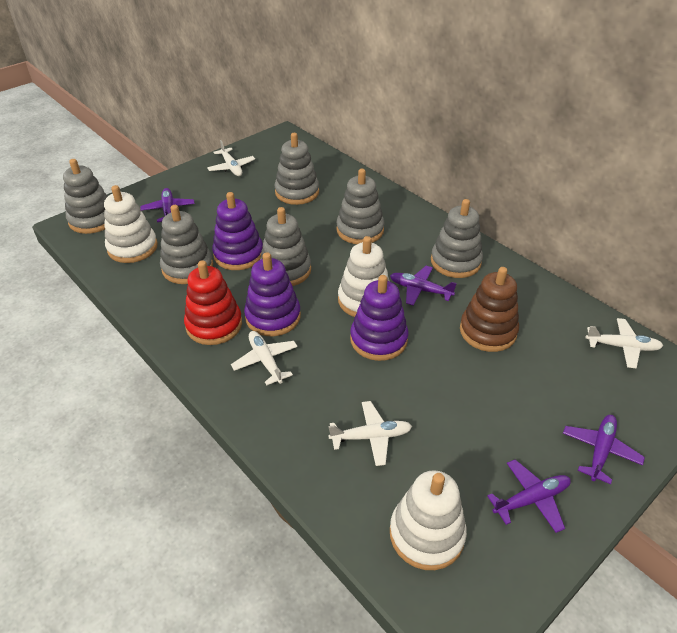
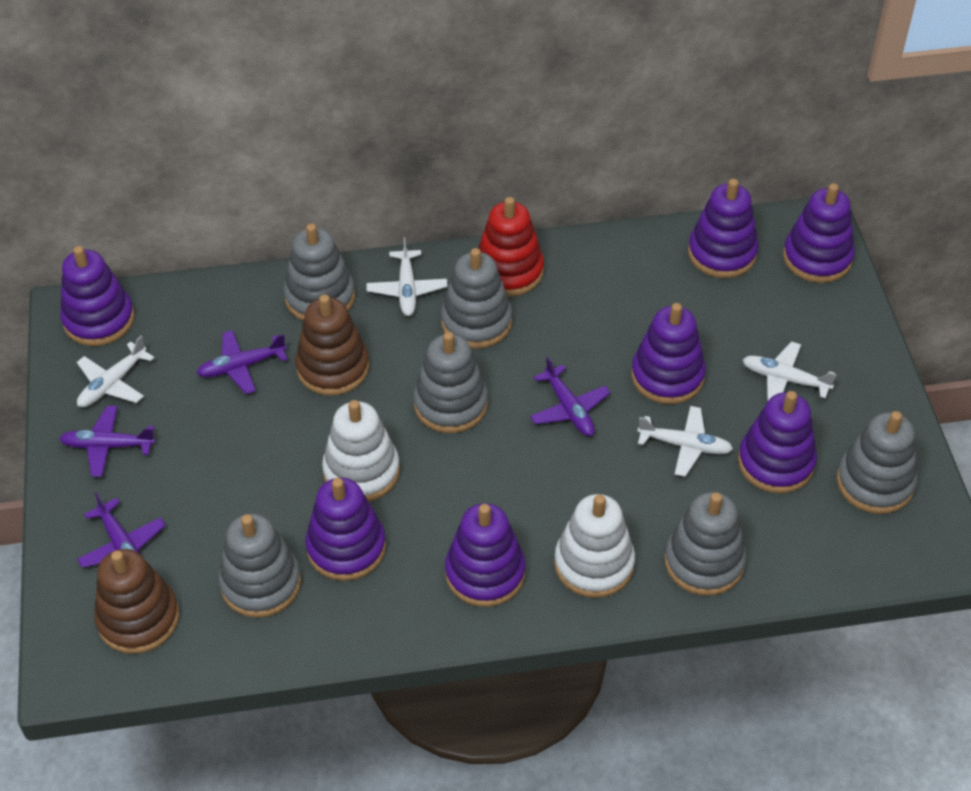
brown stacking toy: 1 -> 2
purple stacking toy: 3 -> 7
white stacking toy: 3 -> 2

